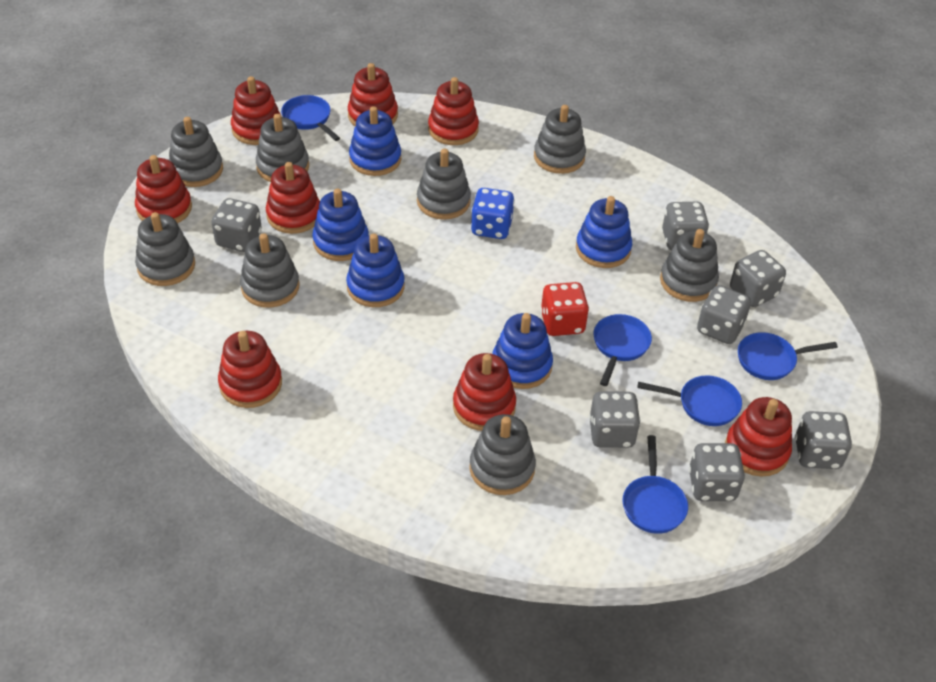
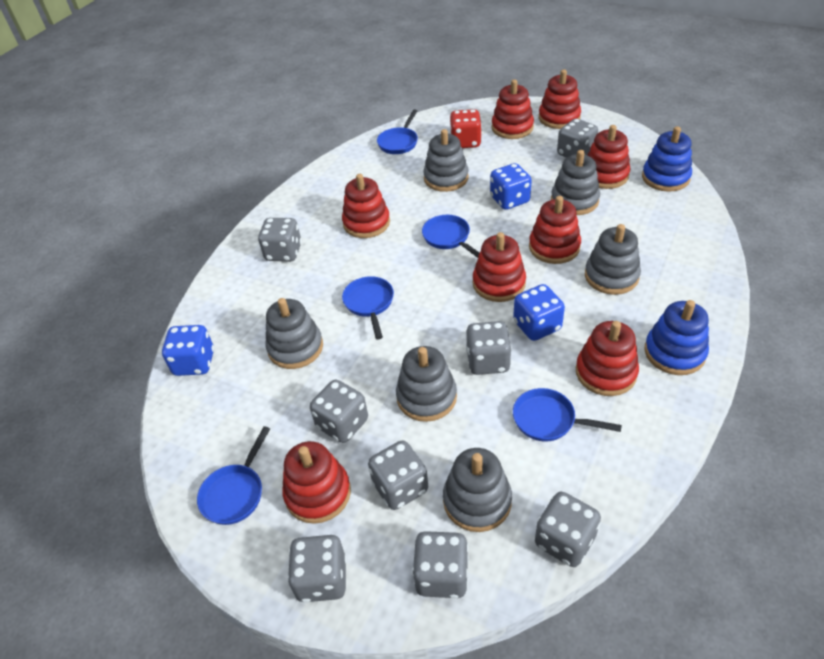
blue dice: 1 -> 3
blue stacking toy: 5 -> 2
grey dice: 7 -> 8
grey stacking toy: 8 -> 6

